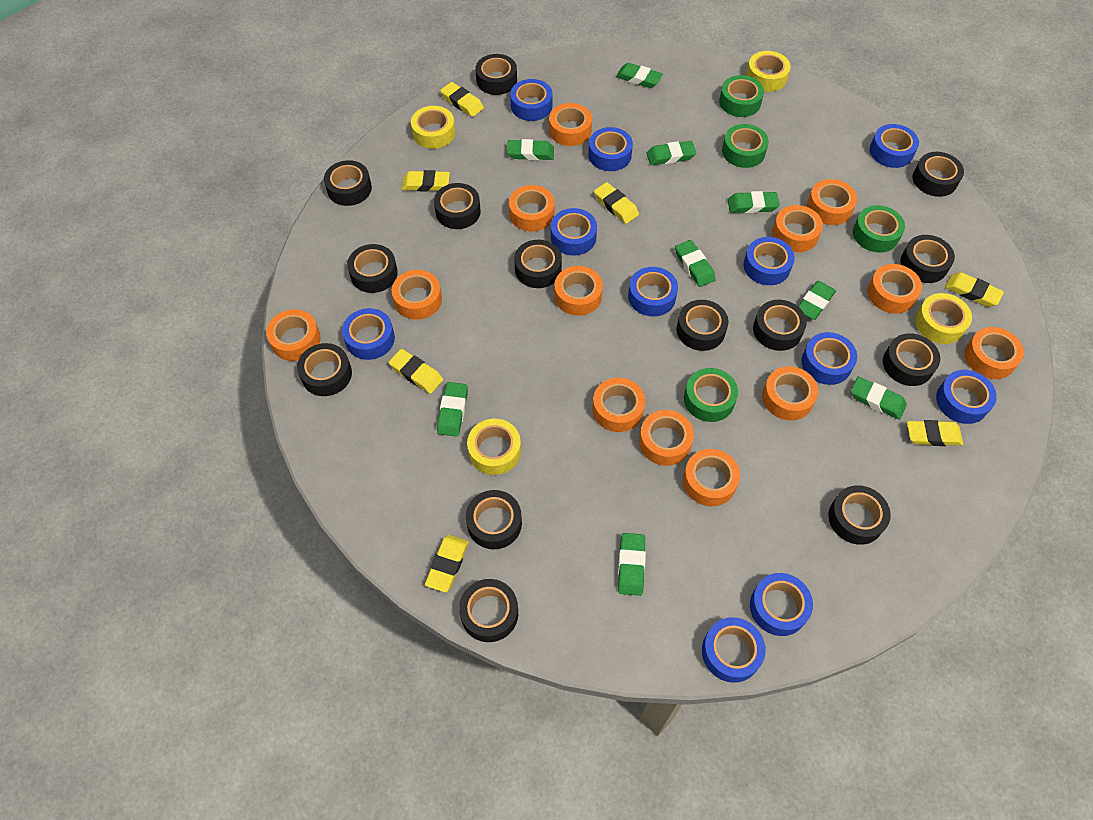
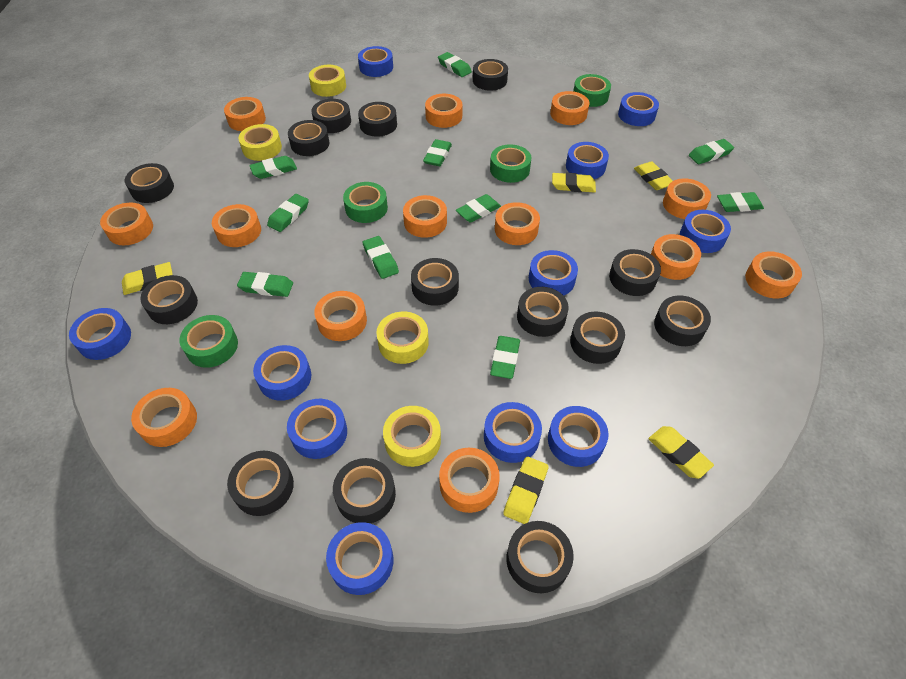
green eraser: 9 -> 10
yellow eraser: 7 -> 5

